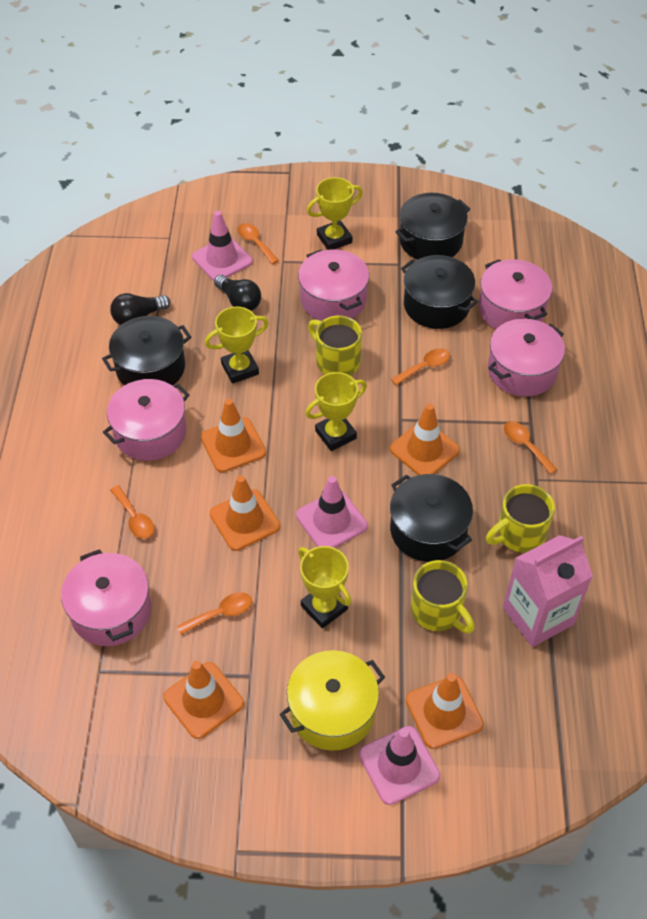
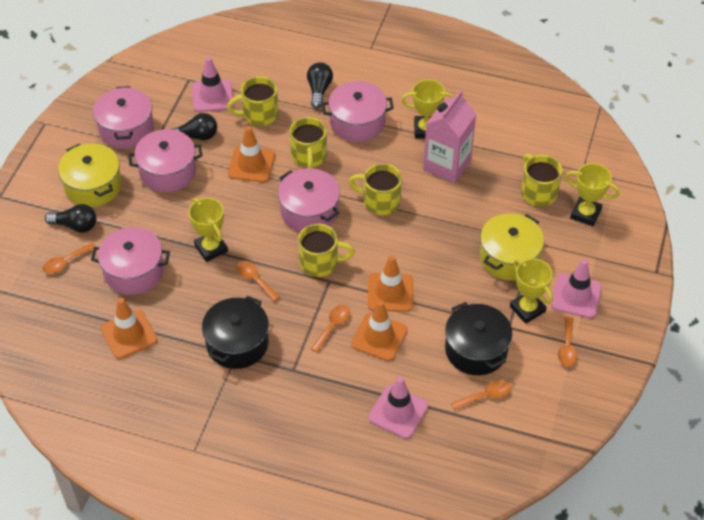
black light bulb: 2 -> 3
black pot: 4 -> 2
orange traffic cone: 5 -> 4
yellow mug: 3 -> 5
yellow pot: 1 -> 2

